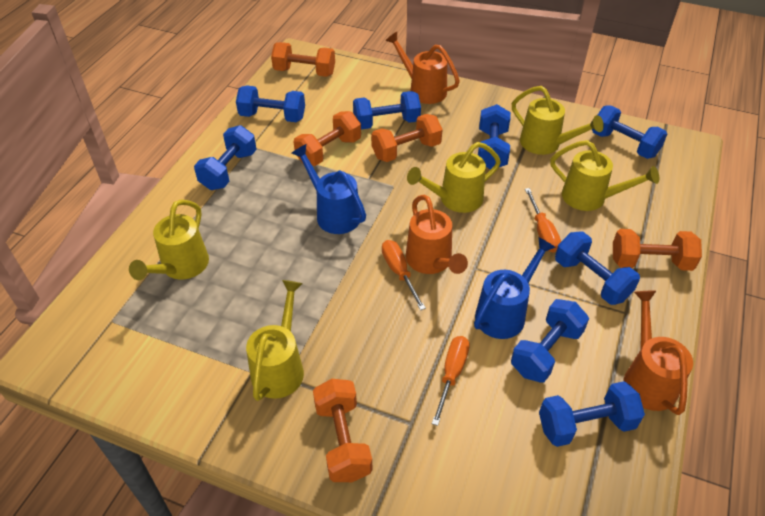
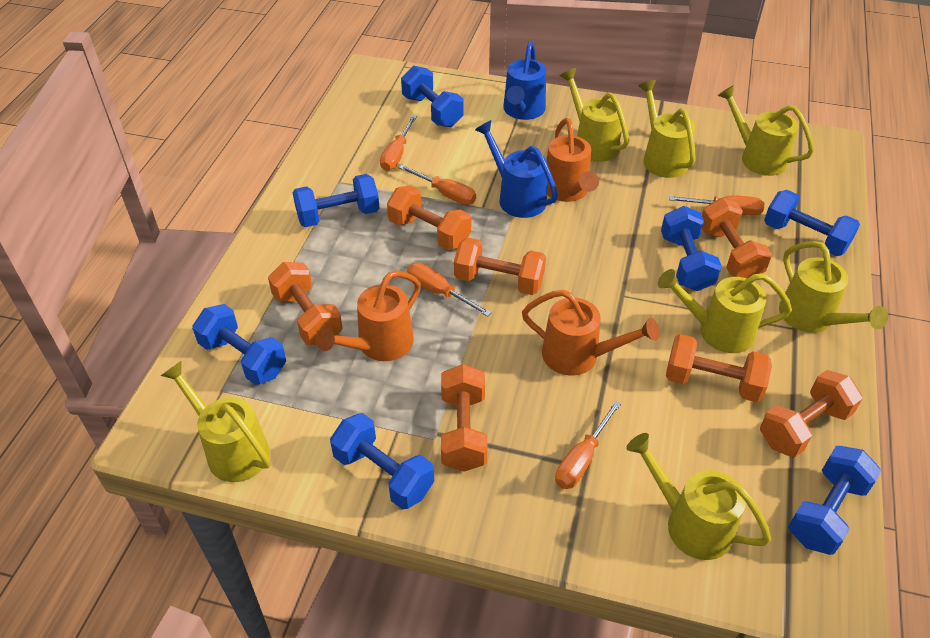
blue dumbbell: 8 -> 7
orange dumbbell: 5 -> 7
orange screwdriver: 3 -> 5
yellow watering can: 5 -> 7

